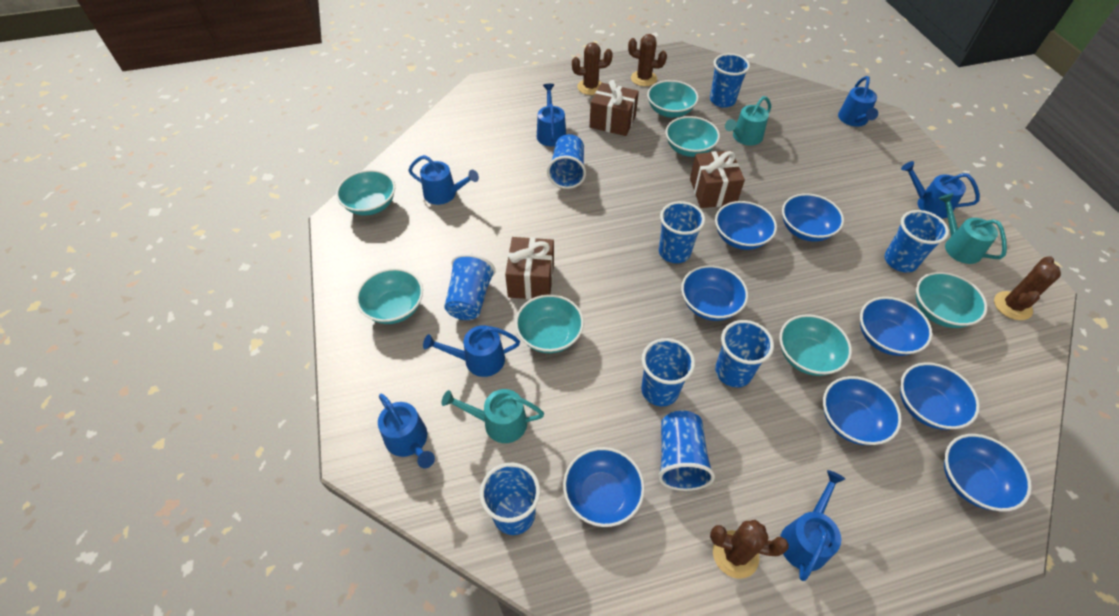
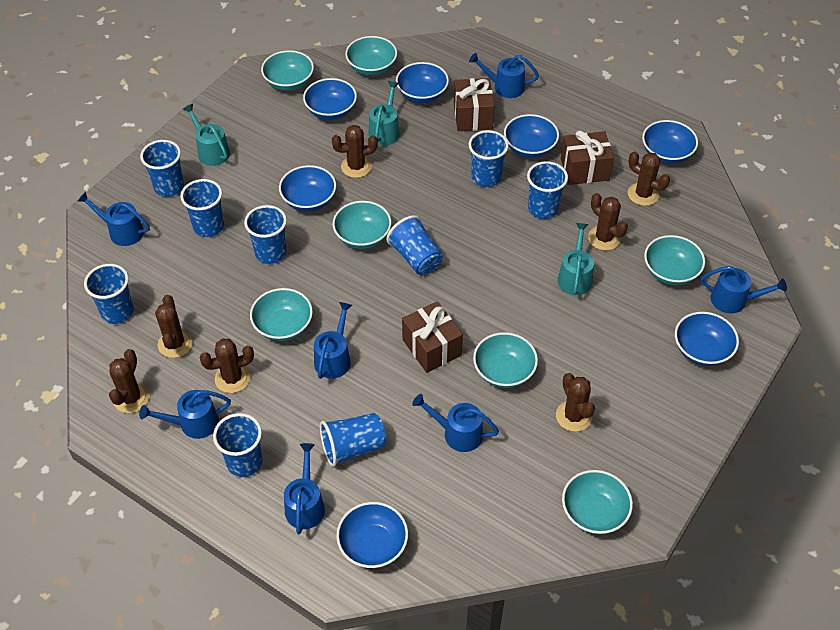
blue bowl: 8 -> 7
brown cactus: 4 -> 7

